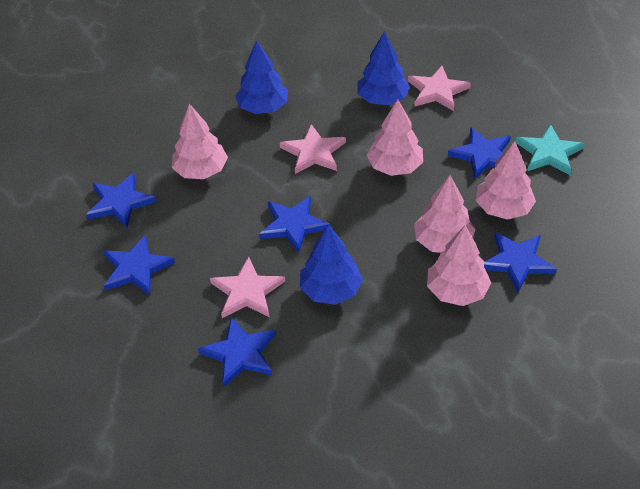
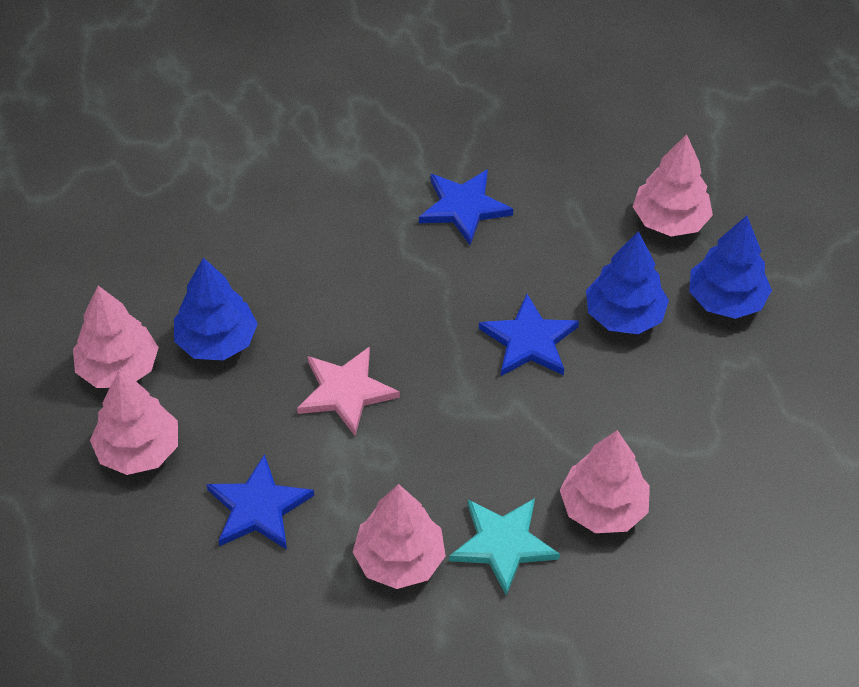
blue star: 6 -> 3
pink star: 3 -> 1

